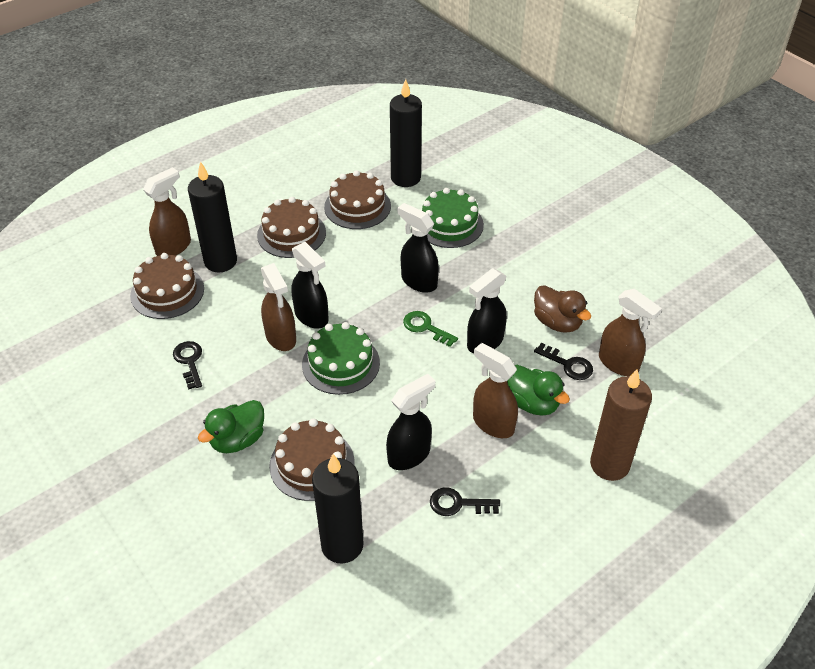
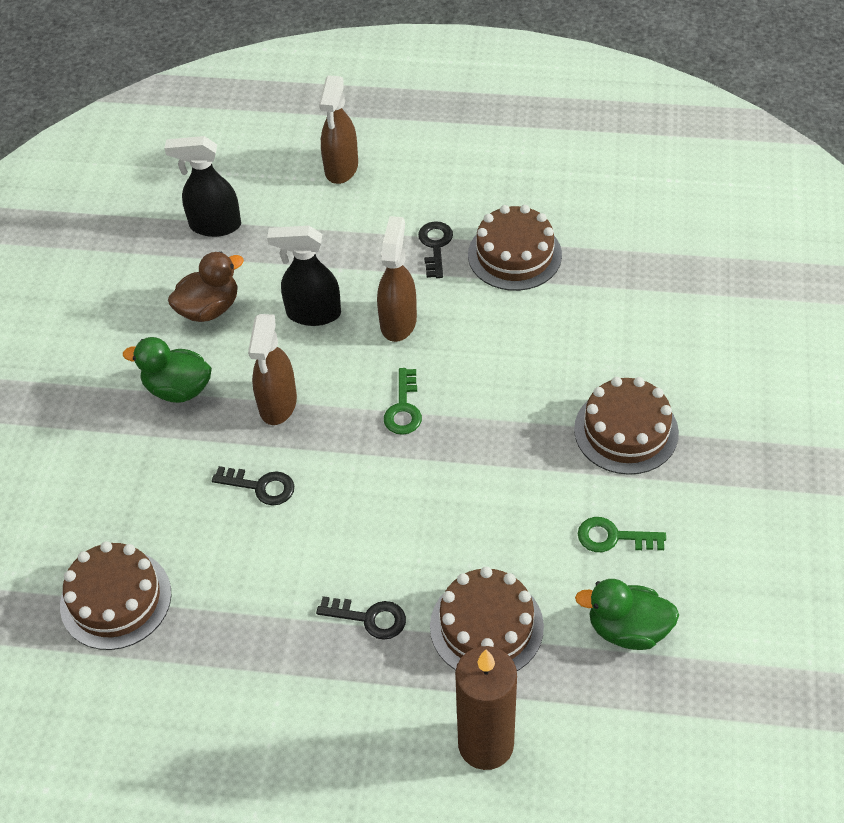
black candle: 3 -> 0
black spray bottle: 4 -> 2
brown spray bottle: 4 -> 3
green cake: 2 -> 0
green key: 1 -> 2

